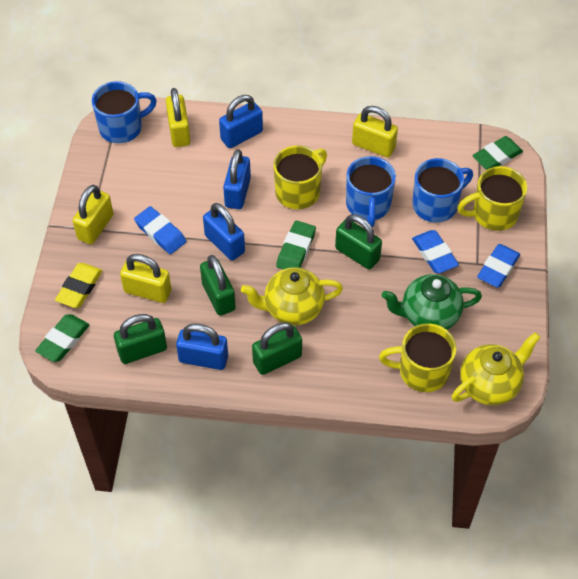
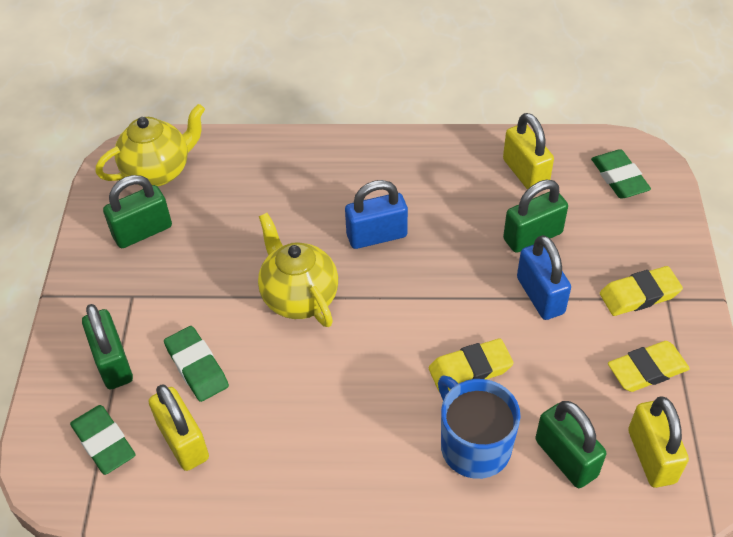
blue eraser: 3 -> 0
blue mug: 3 -> 1
blue padlock: 4 -> 2
green teapot: 1 -> 0
yellow eraser: 1 -> 3
yellow mug: 3 -> 0
yellow padlock: 4 -> 3

